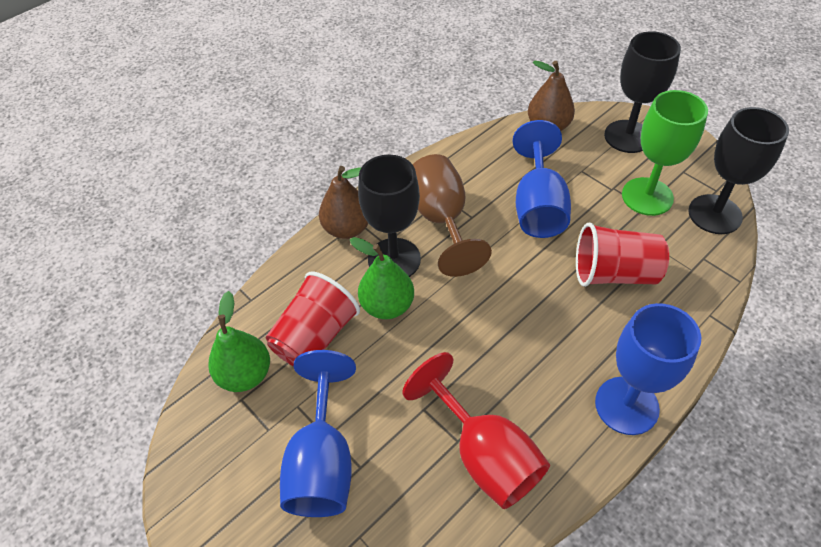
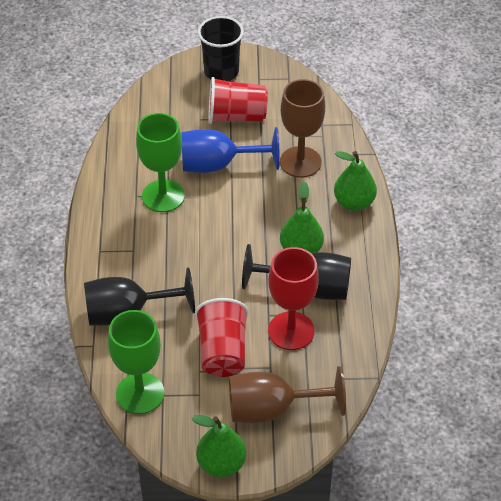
black cup: 0 -> 1
black goblet: 3 -> 2
blue goblet: 3 -> 1
brown goblet: 1 -> 2
brown pear: 2 -> 0
green goblet: 1 -> 2
green pear: 2 -> 3

